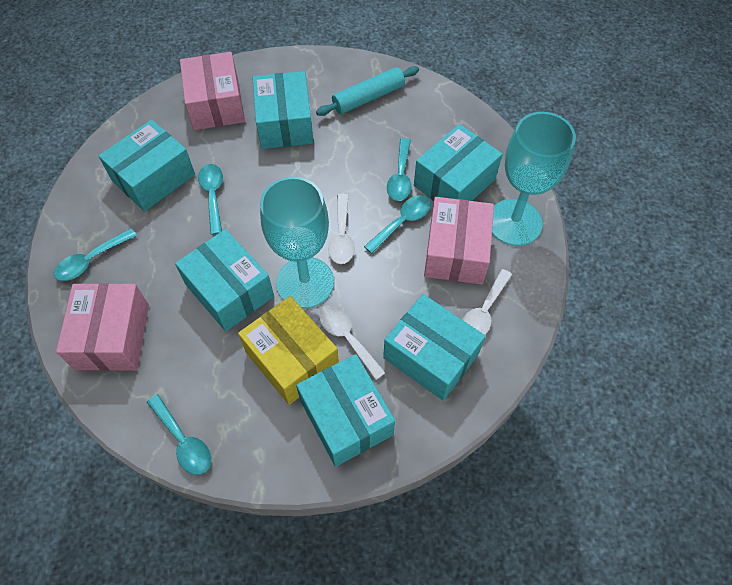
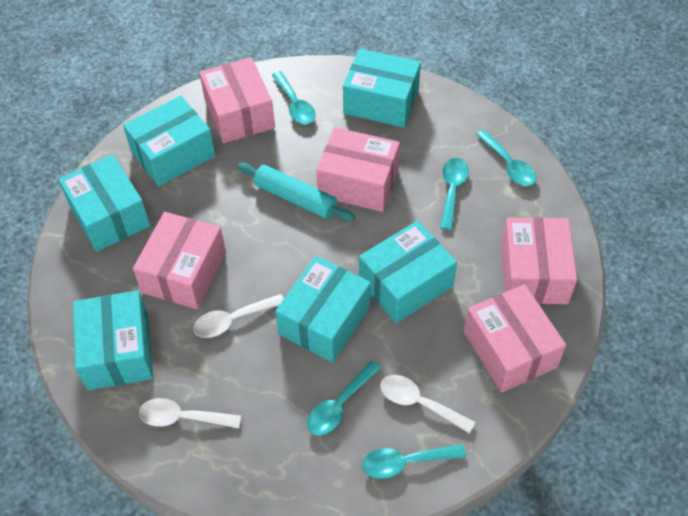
pink box: 3 -> 5
turquoise goblet: 2 -> 0
yellow box: 1 -> 0

